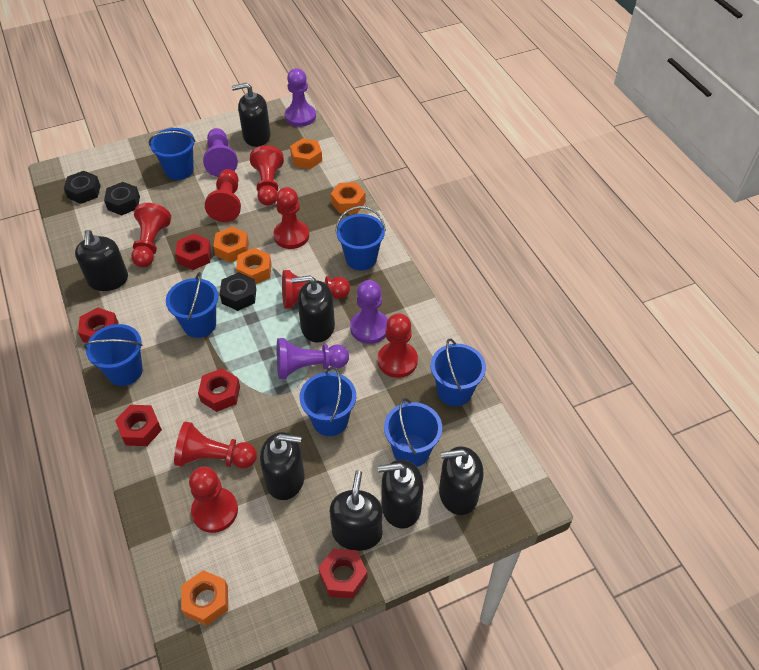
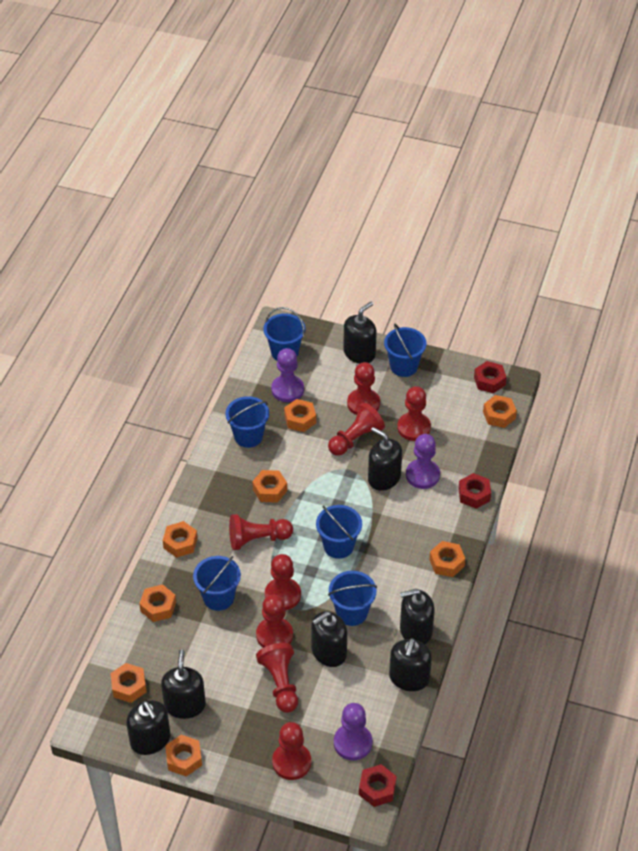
black nut: 3 -> 0
blue bucket: 7 -> 6
orange nut: 5 -> 8
purple pawn: 4 -> 3
red nut: 5 -> 3

